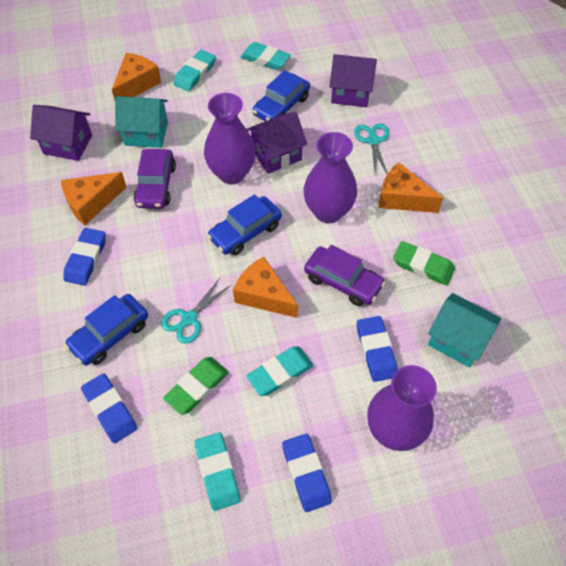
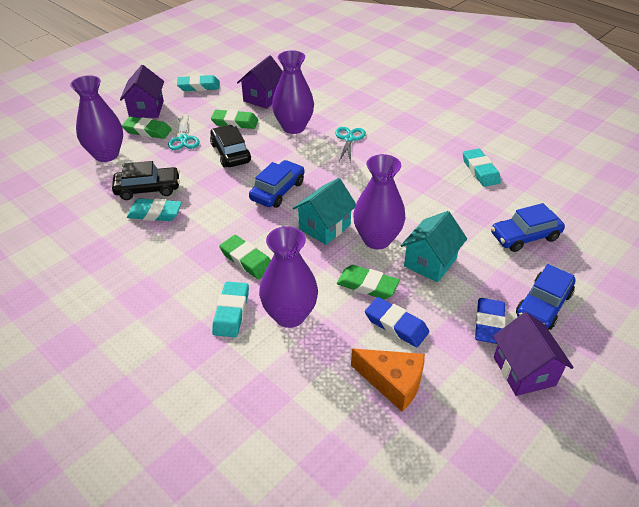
black car: 0 -> 2
blue eraser: 4 -> 2
green eraser: 2 -> 4
orange cheese: 4 -> 1
purple car: 2 -> 0
purple vase: 3 -> 4

